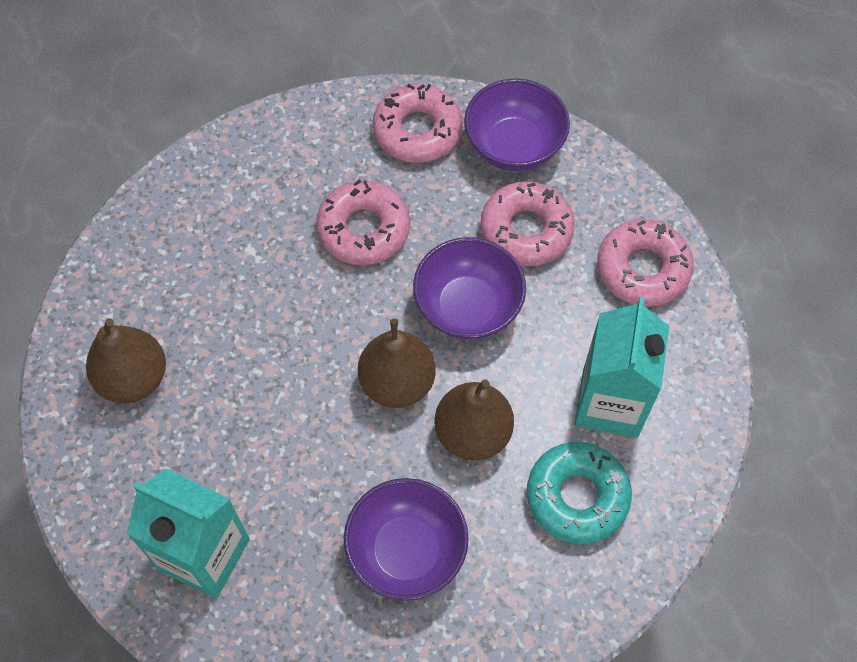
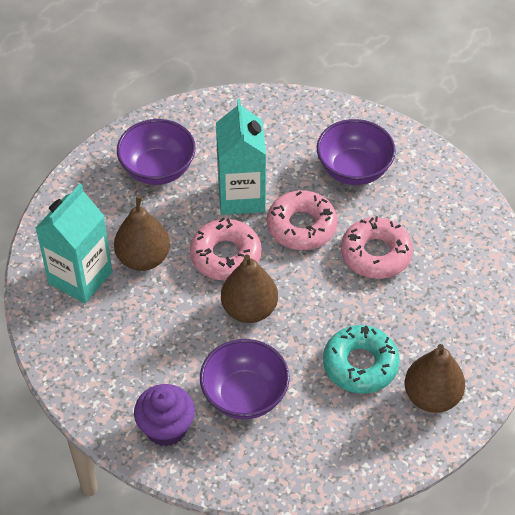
pink donut: 4 -> 3
purple cupcake: 0 -> 1

